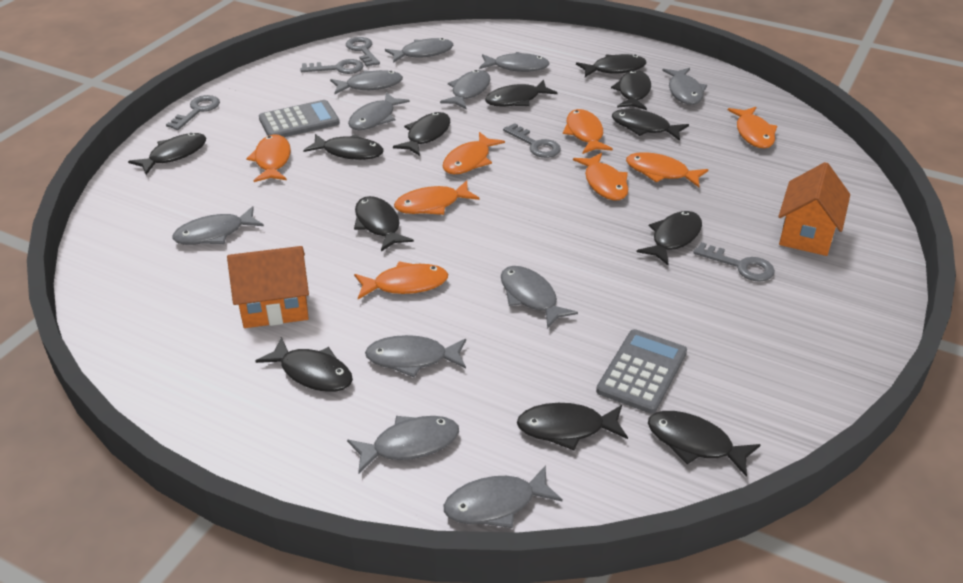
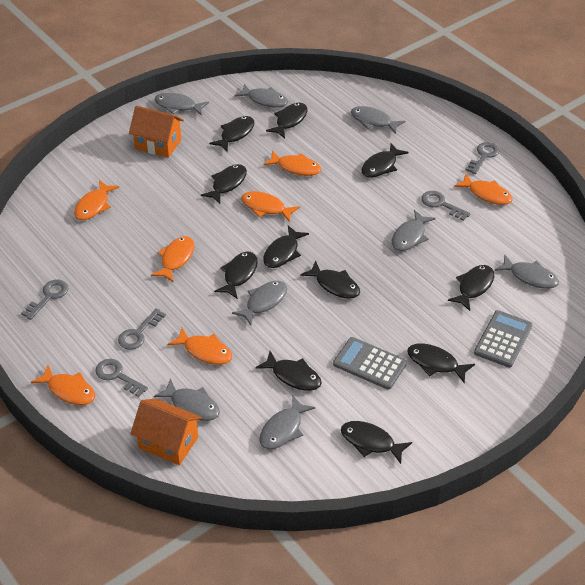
black fish: 12 -> 11
grey fish: 11 -> 8
orange fish: 8 -> 7

